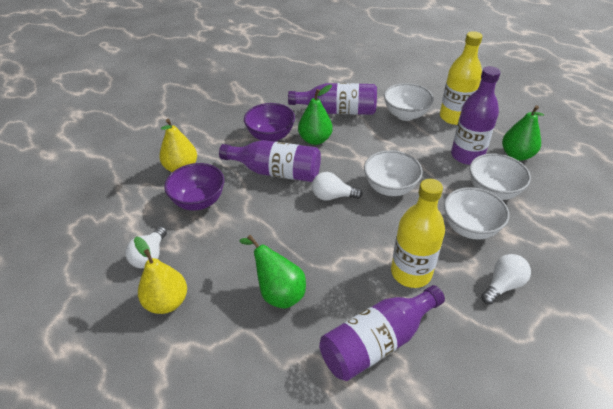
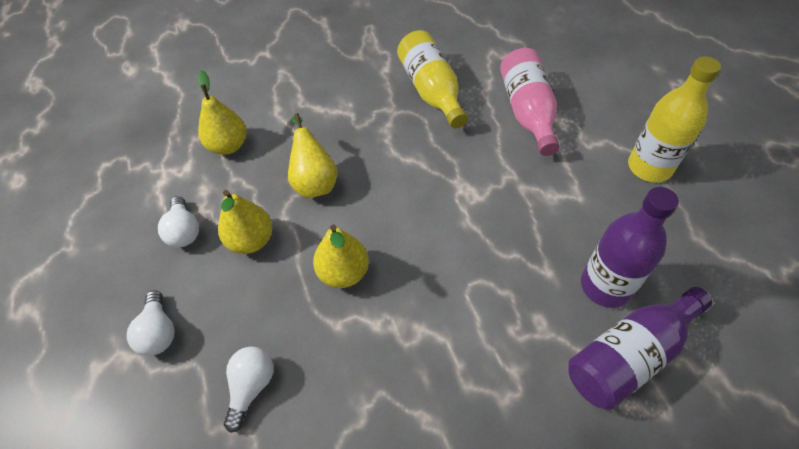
green pear: 3 -> 0
pink bottle: 0 -> 1
purple bottle: 4 -> 2
purple bowl: 2 -> 0
white bowl: 4 -> 0
yellow pear: 2 -> 4

